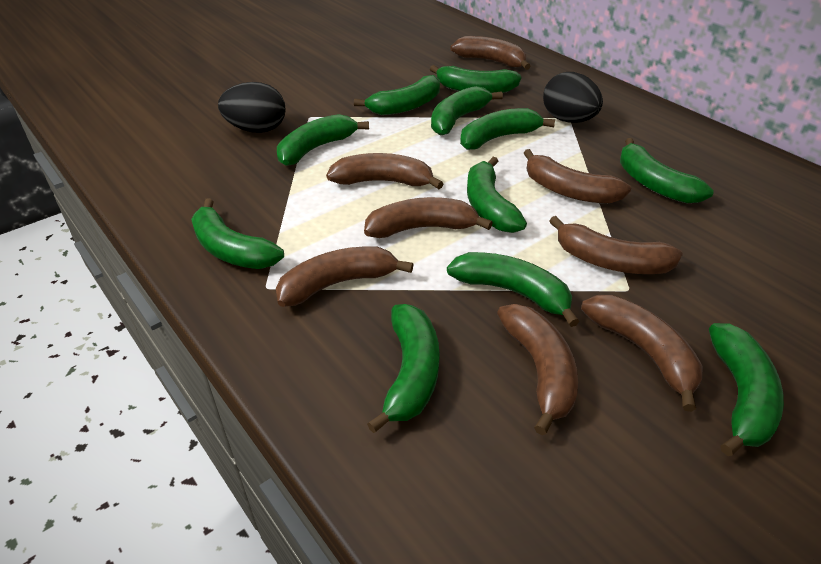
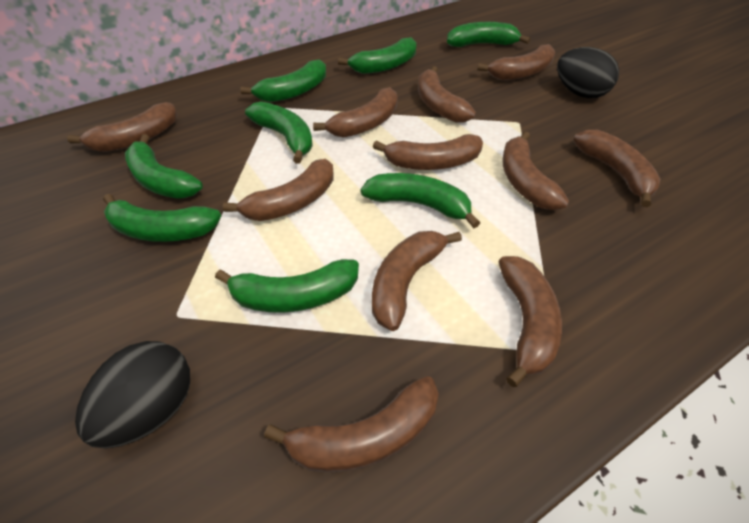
brown banana: 8 -> 11
green banana: 11 -> 8

